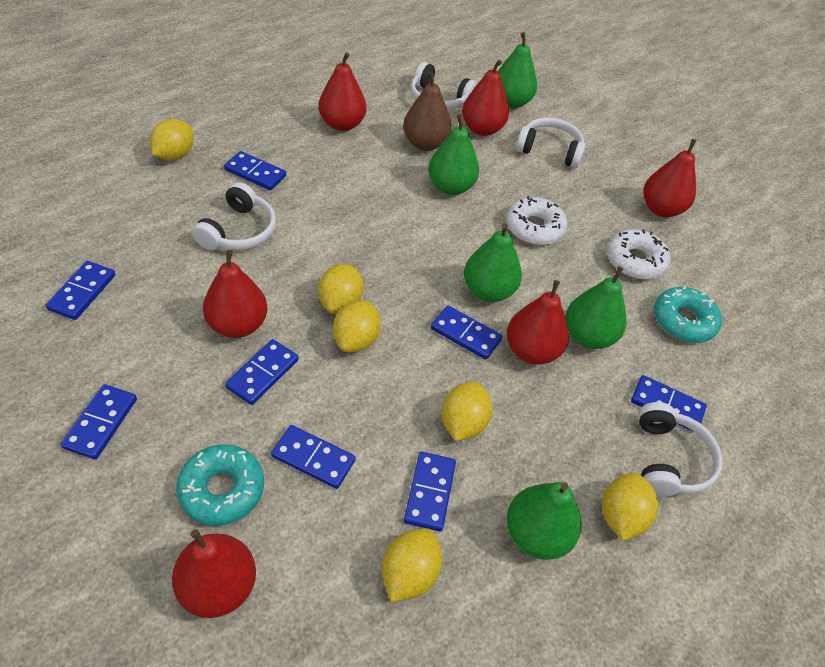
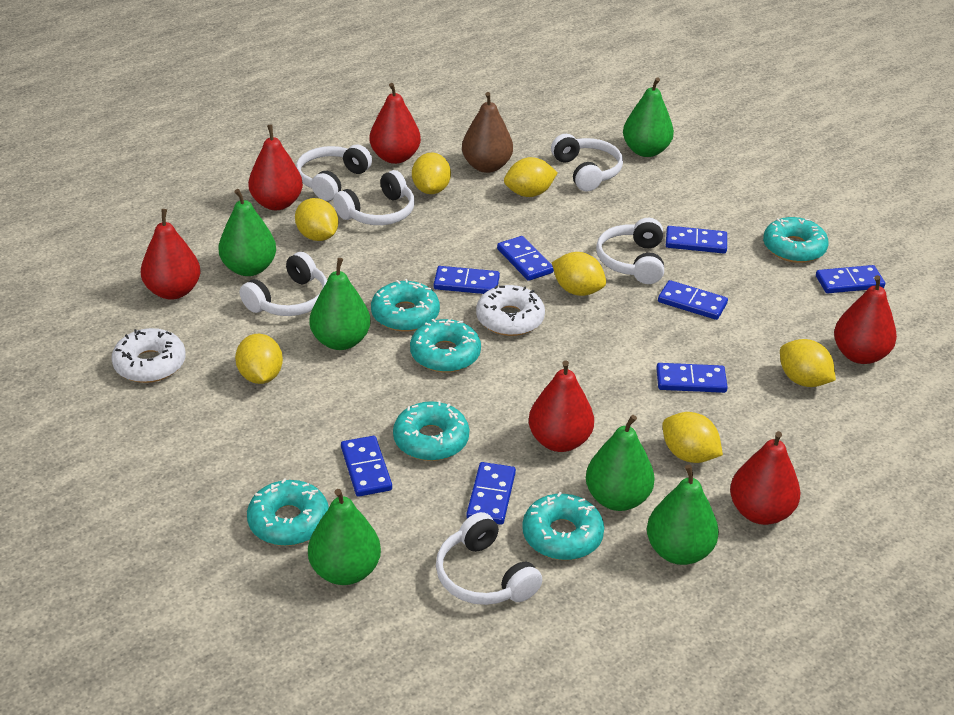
green pear: 5 -> 6
turquoise donut: 2 -> 6
white headphones: 4 -> 6
yellow lemon: 6 -> 7

